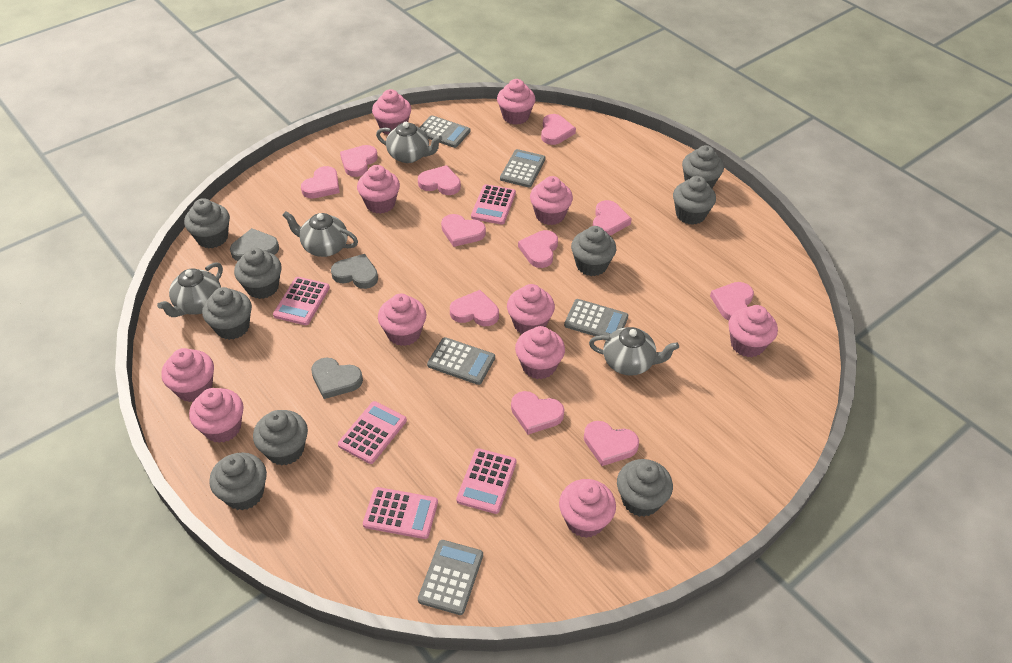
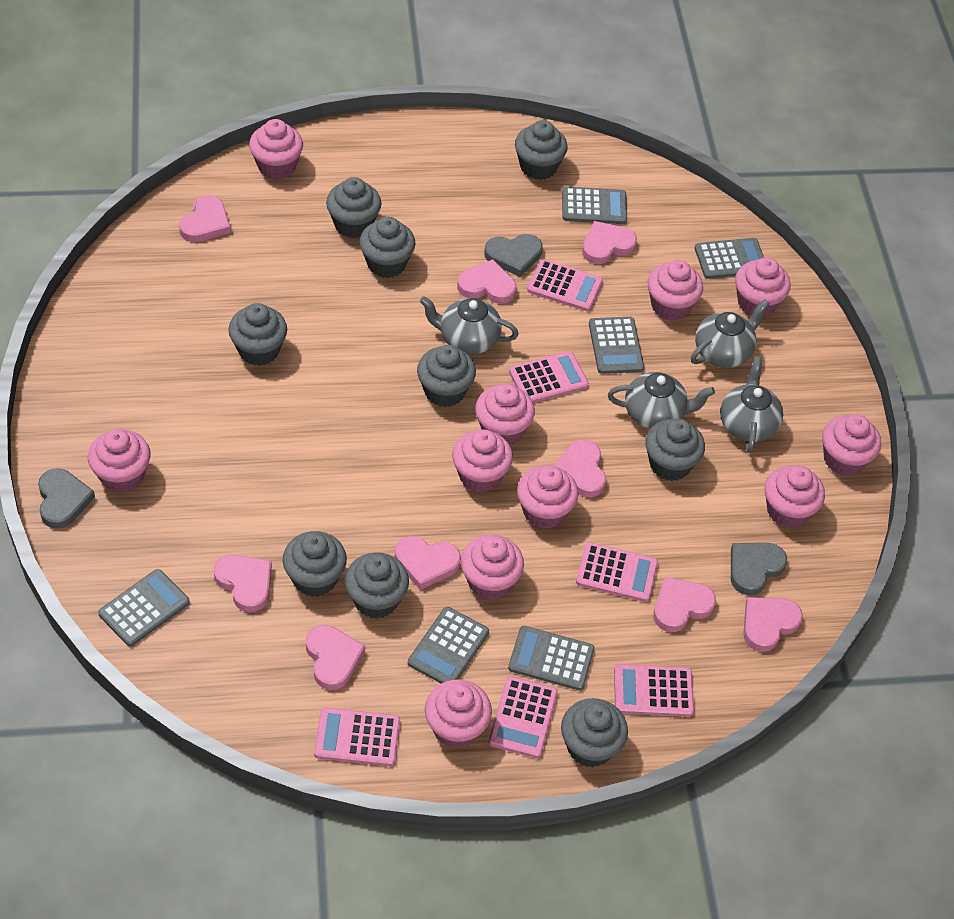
grey calculator: 5 -> 6
pink calculator: 5 -> 6
pink heart: 11 -> 9

